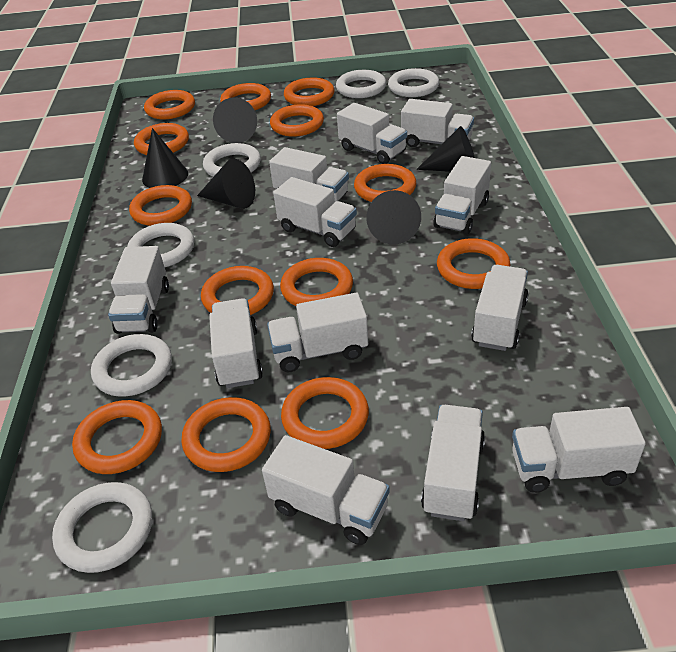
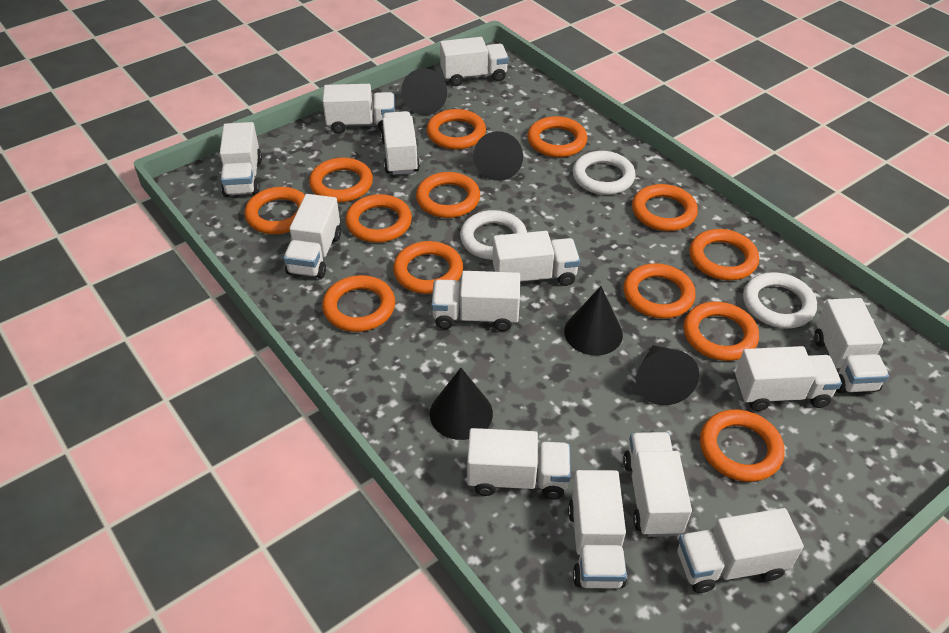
white ring: 6 -> 3
white truck: 12 -> 13

